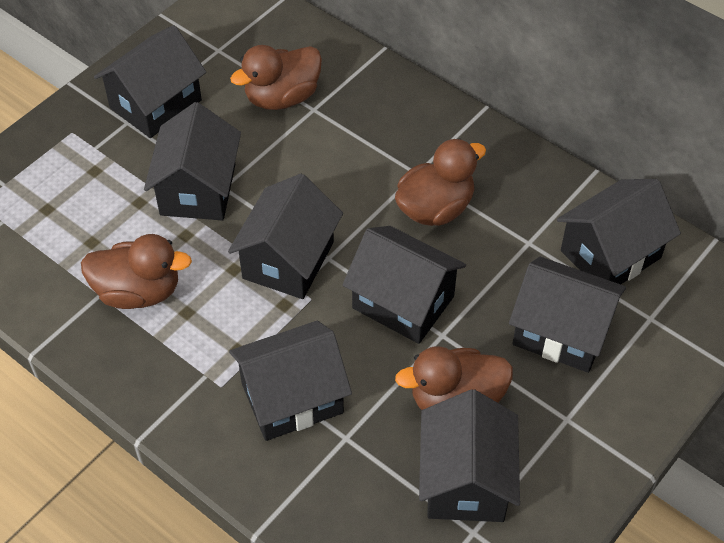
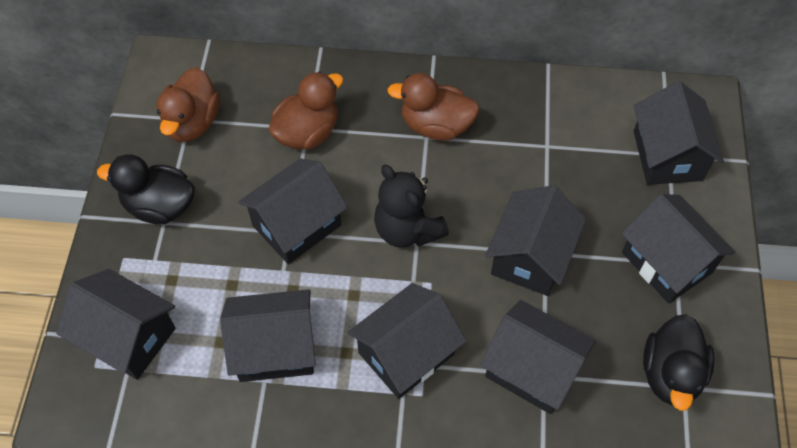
black duck: 0 -> 2
black teddy bear: 0 -> 1
brown duck: 4 -> 3

